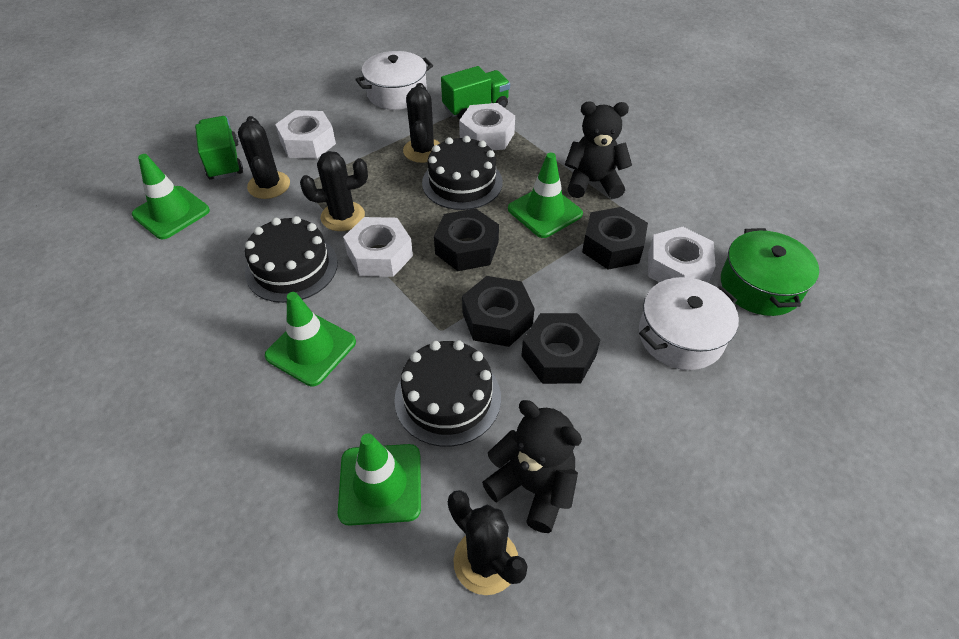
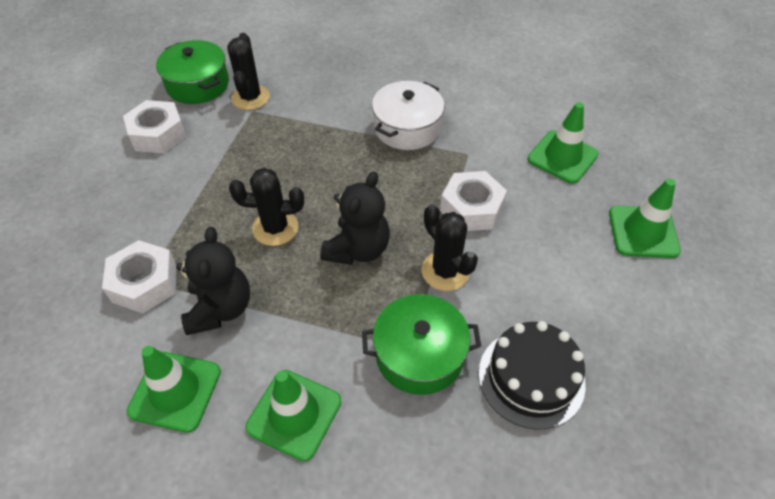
black cactus: 4 -> 3
black cake: 3 -> 1
black nut: 4 -> 0
green pot: 1 -> 2
green truck: 2 -> 0
white nut: 4 -> 3
white pot: 2 -> 1

